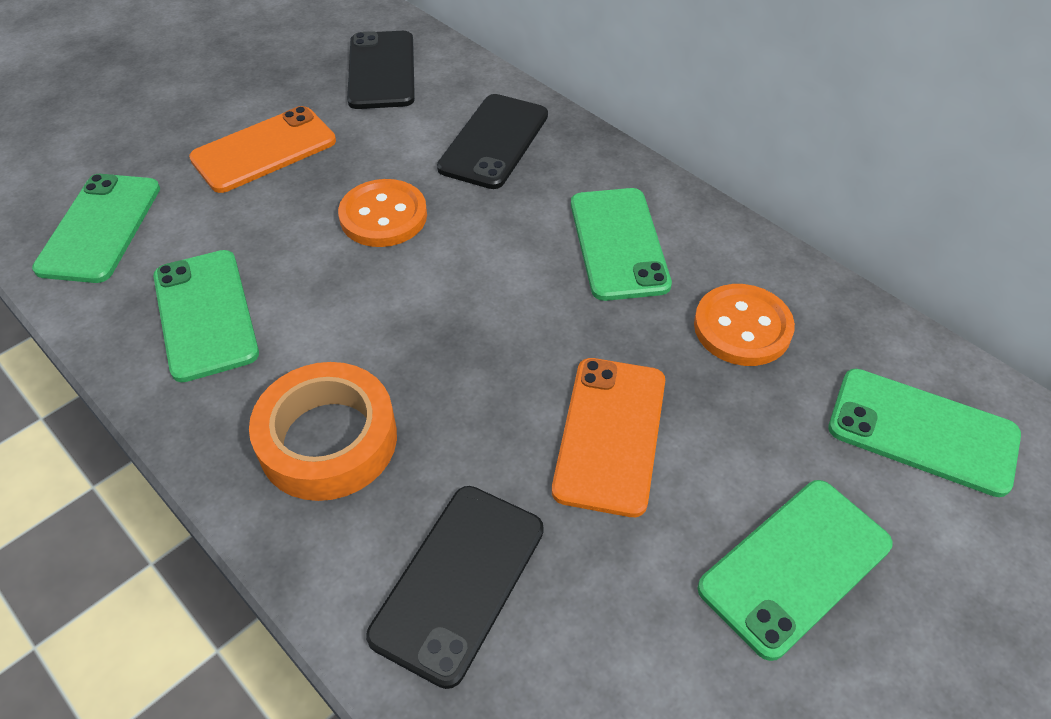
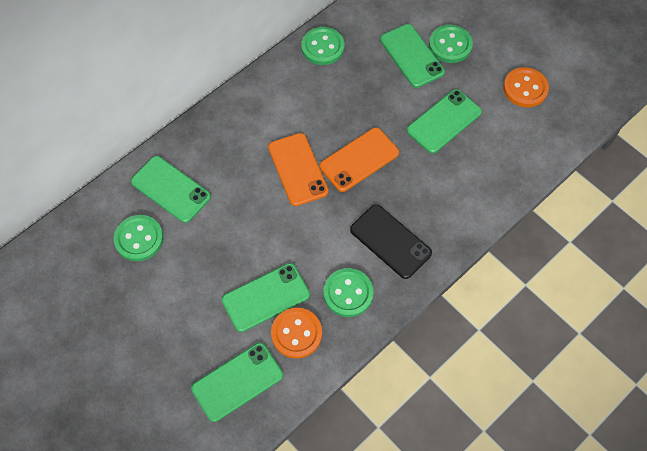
black phone: 3 -> 1
green button: 0 -> 4
orange tape: 1 -> 0

